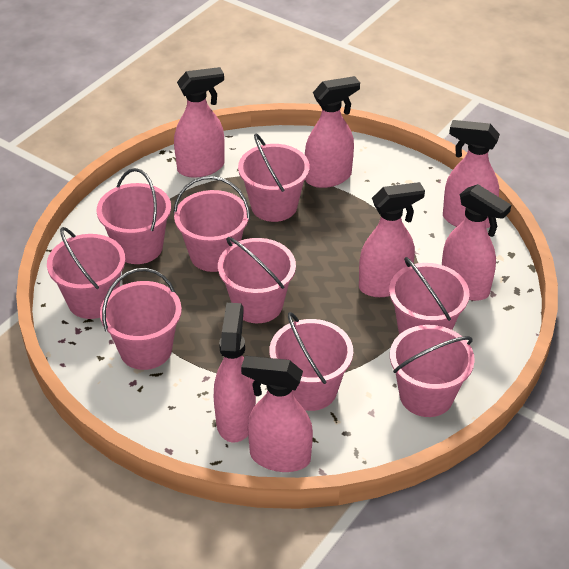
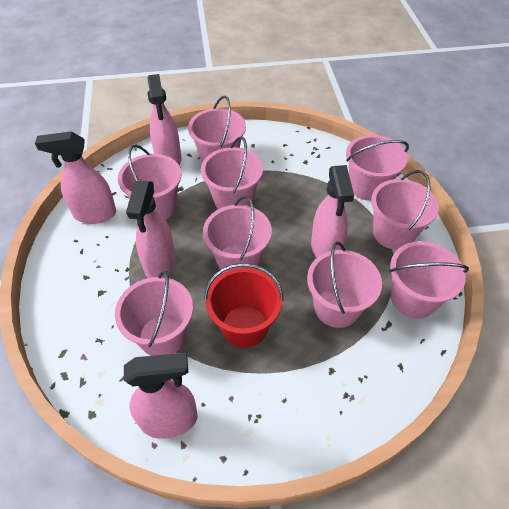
pink spray bottle: 7 -> 5
red bucket: 0 -> 1

